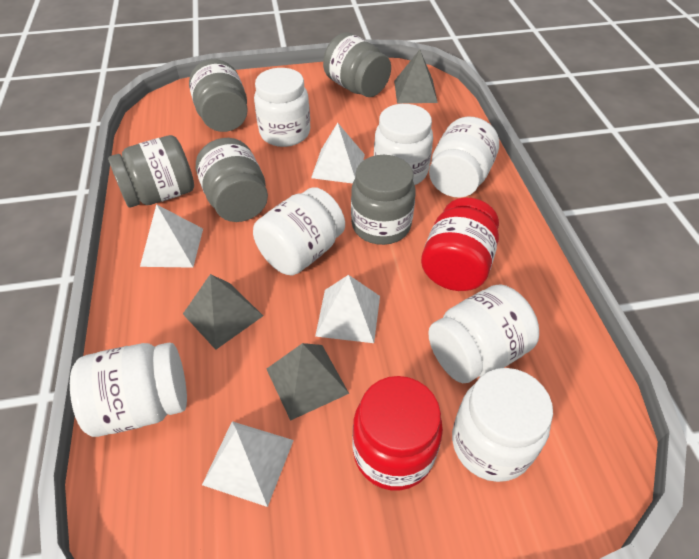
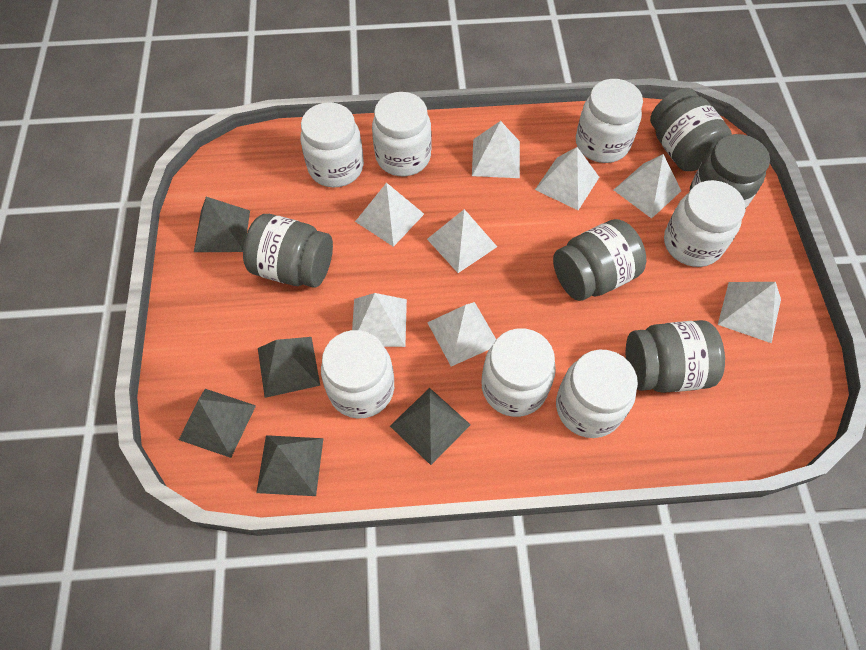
grey pyramid: 3 -> 5
red jar: 2 -> 0
white pyramid: 4 -> 8

